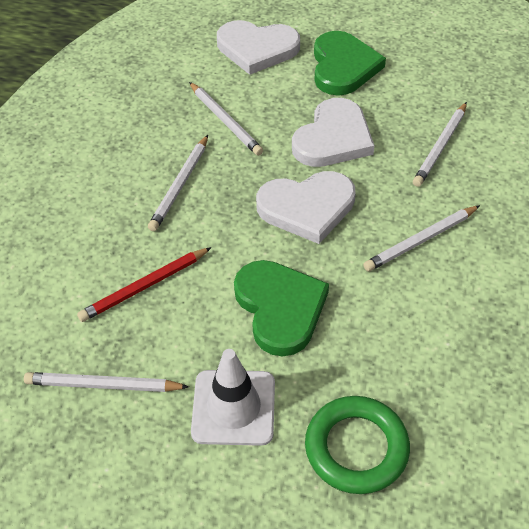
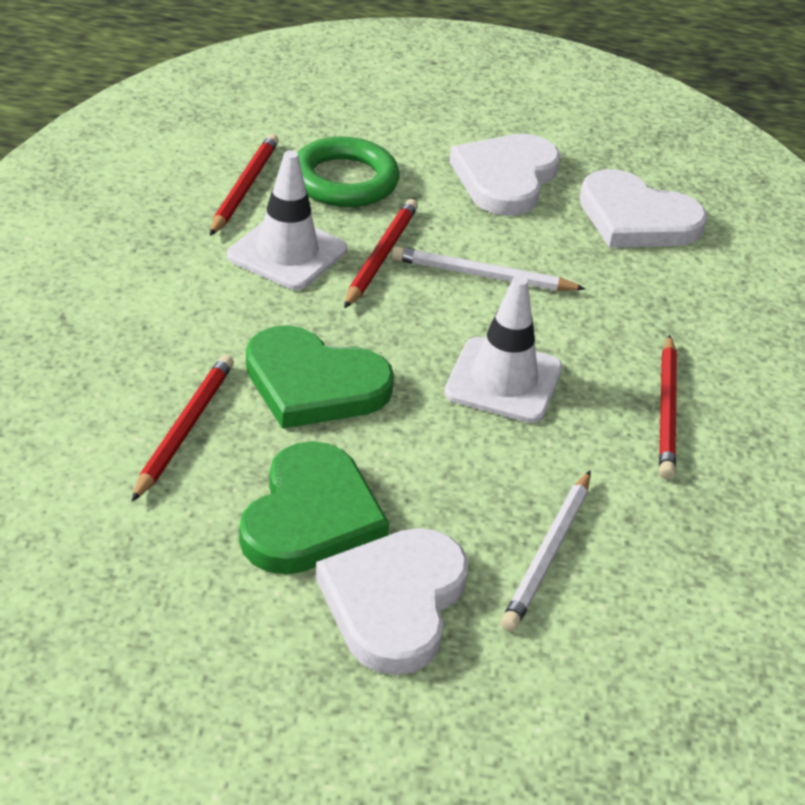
red pencil: 1 -> 4
white pencil: 5 -> 2
white traffic cone: 1 -> 2

